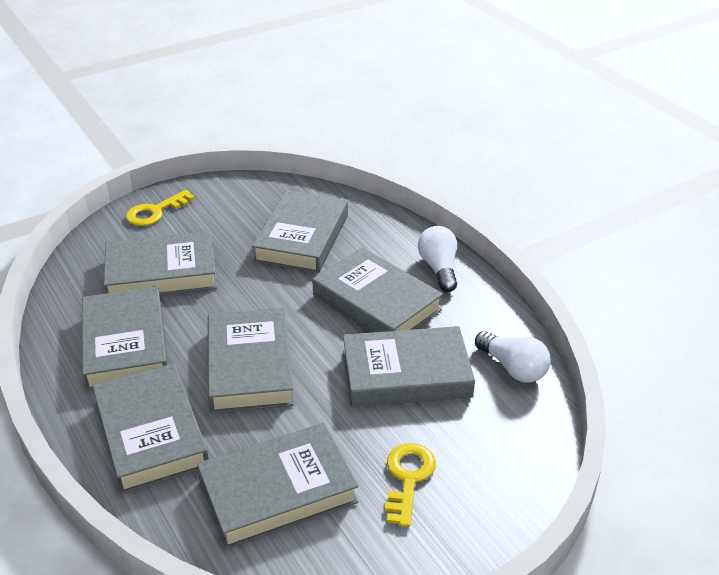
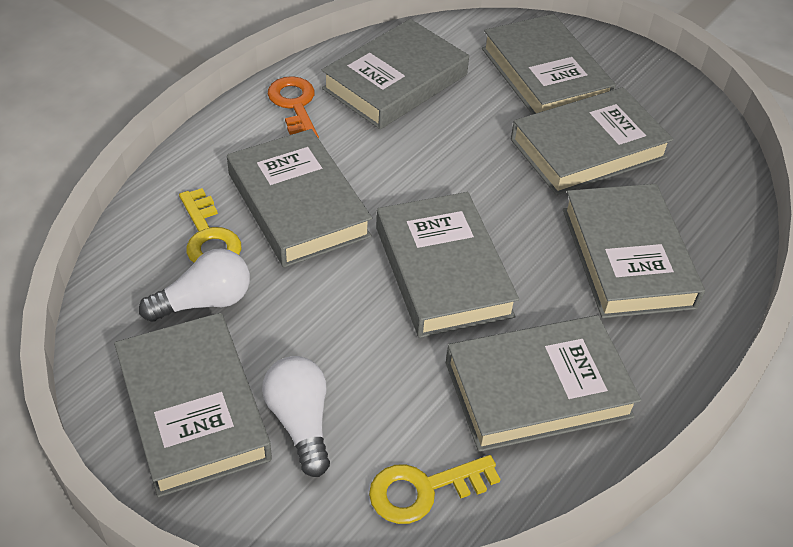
orange key: 0 -> 1

